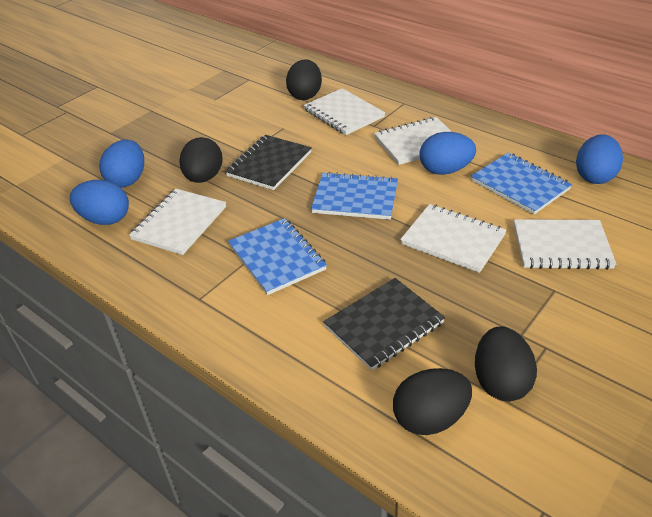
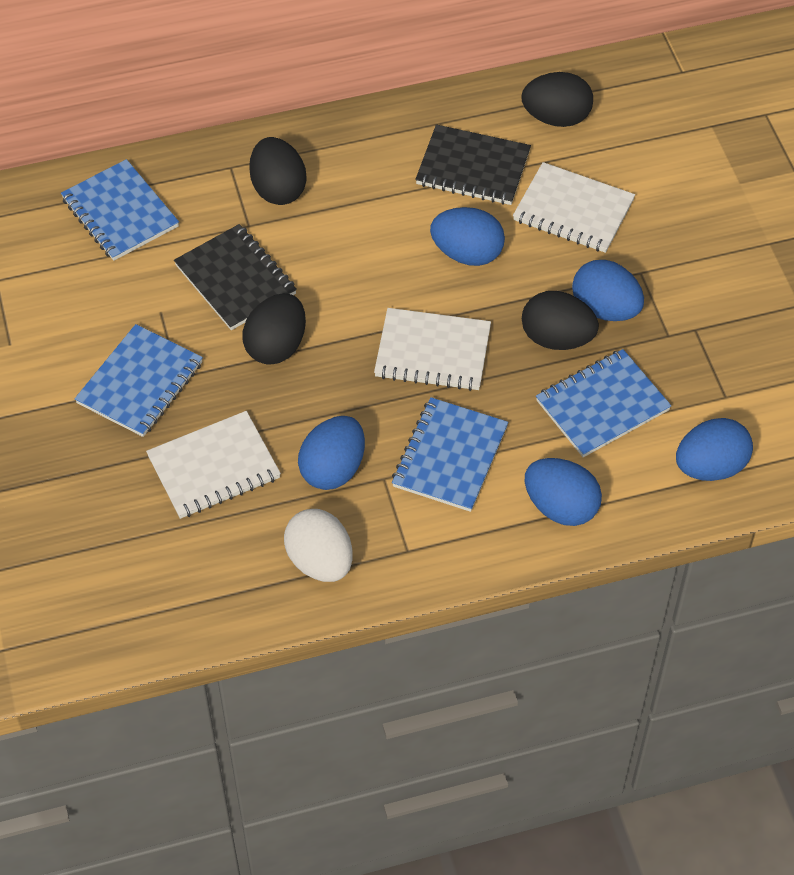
blue egg: 4 -> 5
blue notebook: 3 -> 4
white egg: 0 -> 1
white notebook: 5 -> 3

